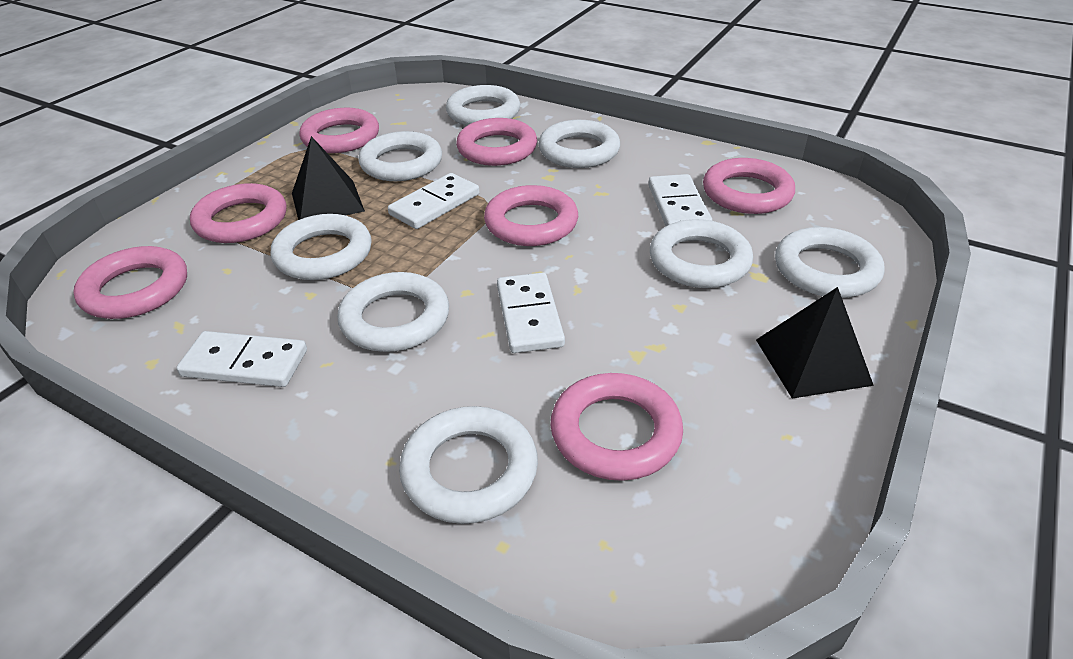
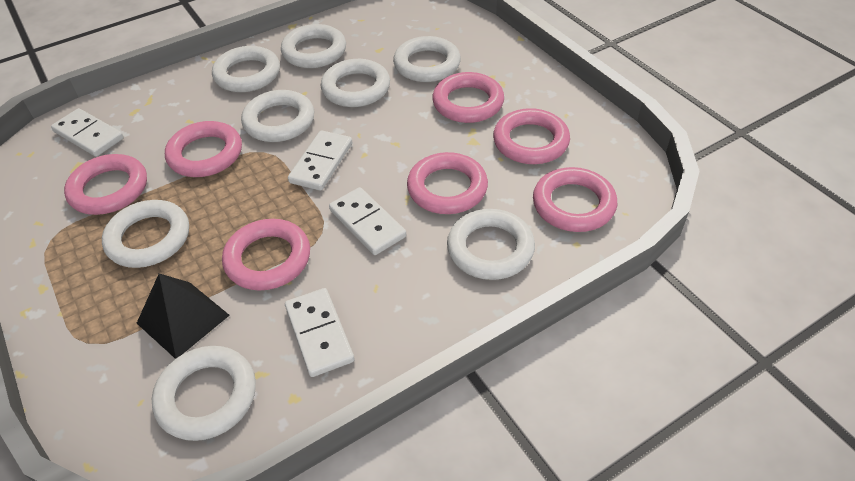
black pyramid: 2 -> 1

